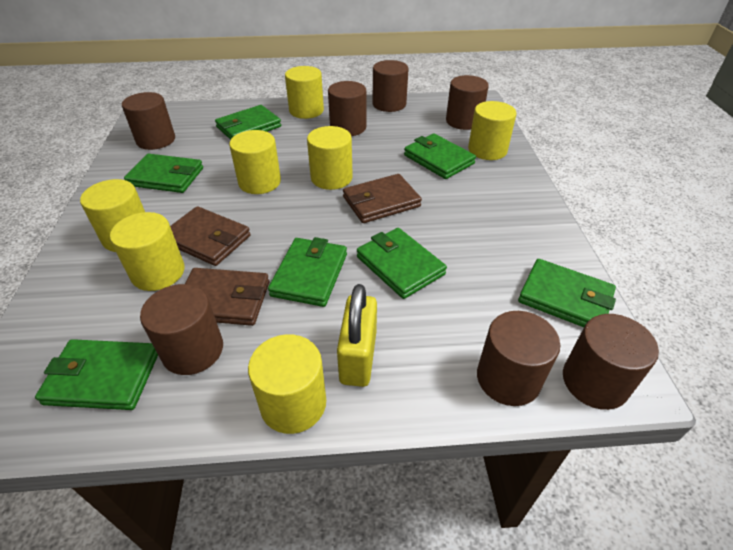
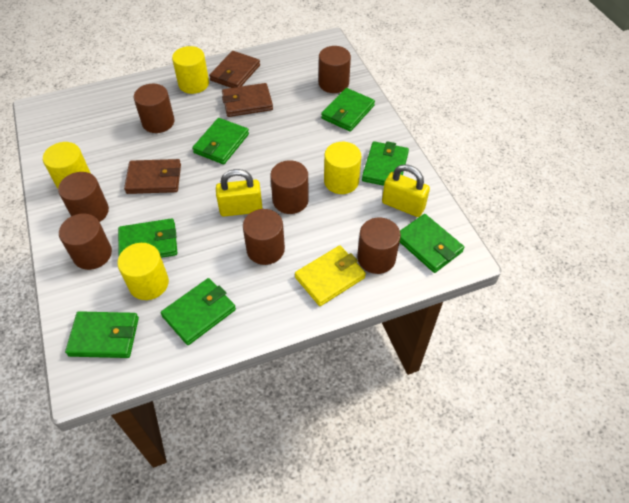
yellow cylinder: 7 -> 4
yellow padlock: 1 -> 2
yellow wallet: 0 -> 1

